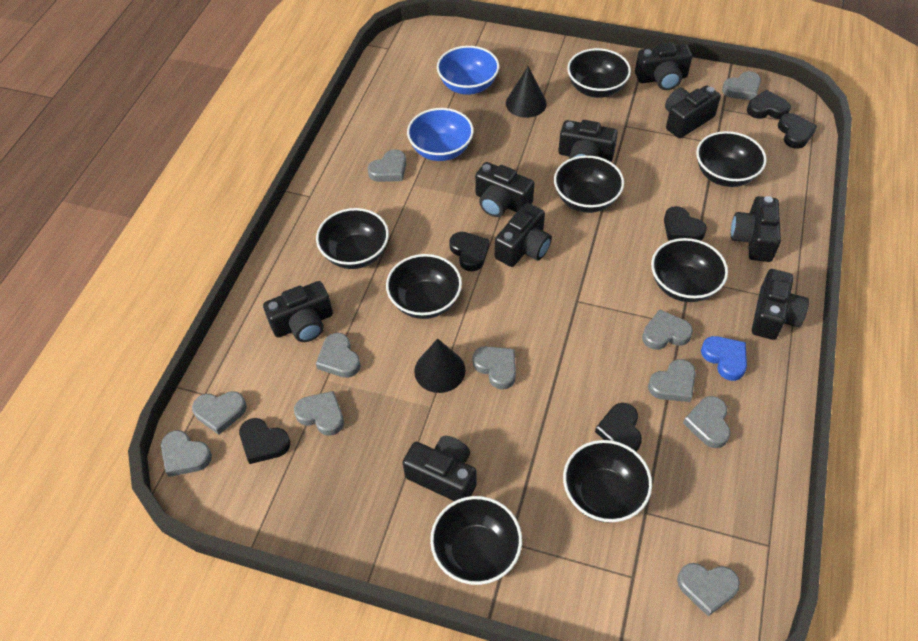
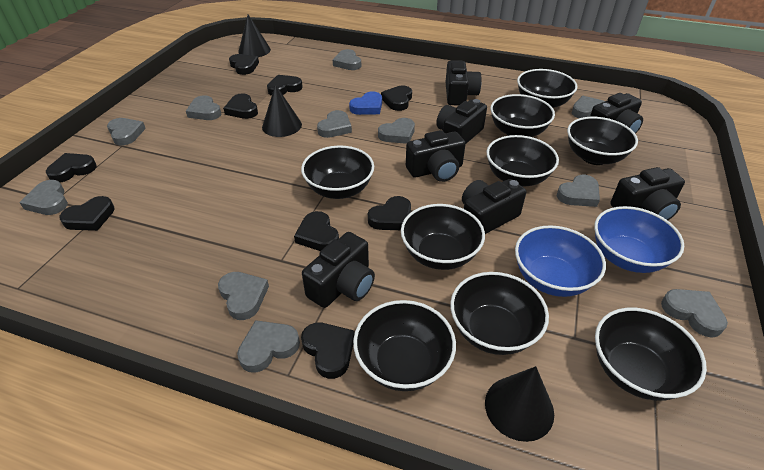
black bowl: 8 -> 9
black camera: 9 -> 7
black cone: 2 -> 3
black heart: 6 -> 9

